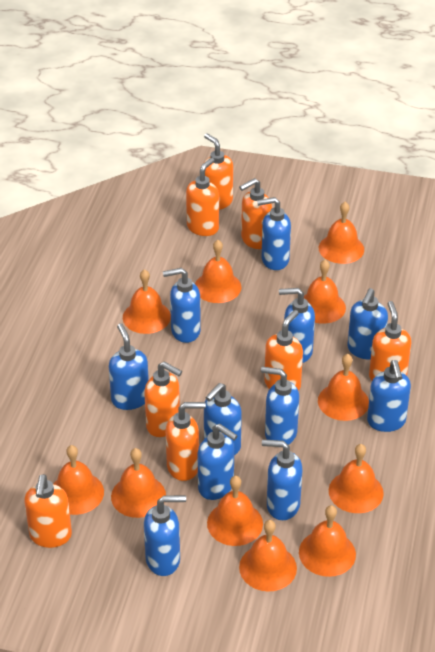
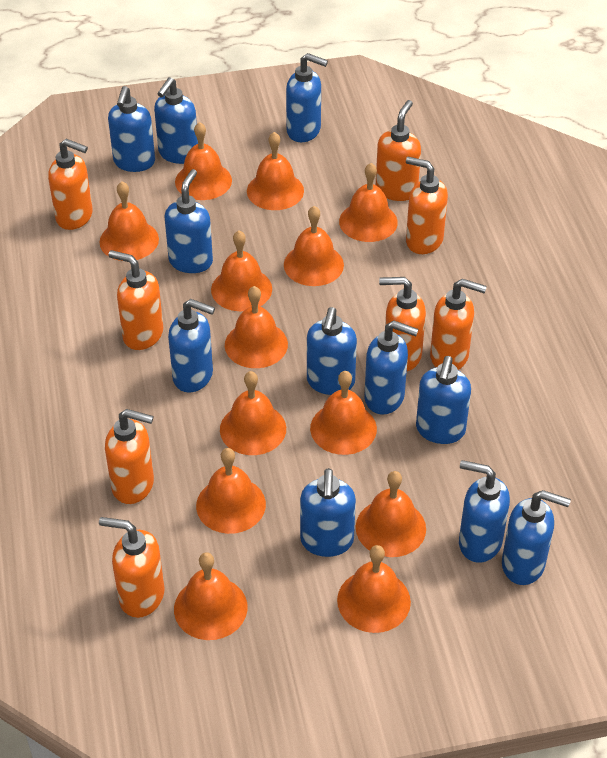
orange bell: 11 -> 13

